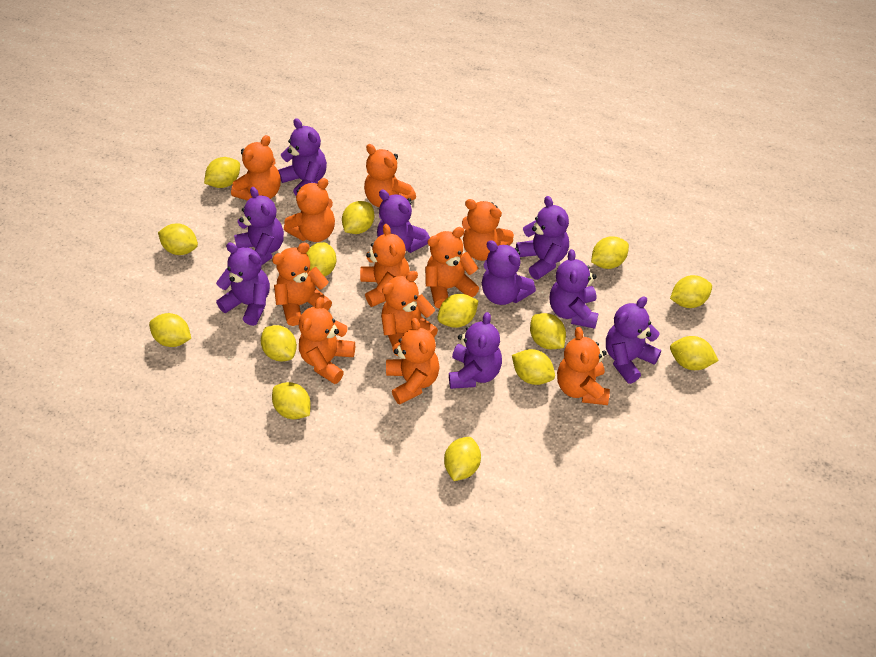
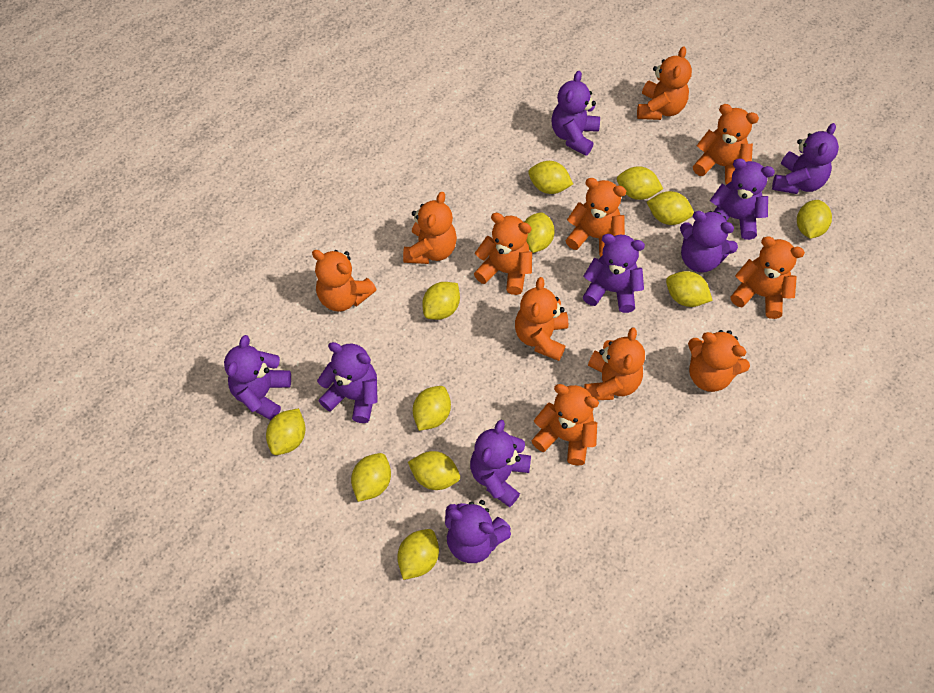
yellow lemon: 14 -> 12

